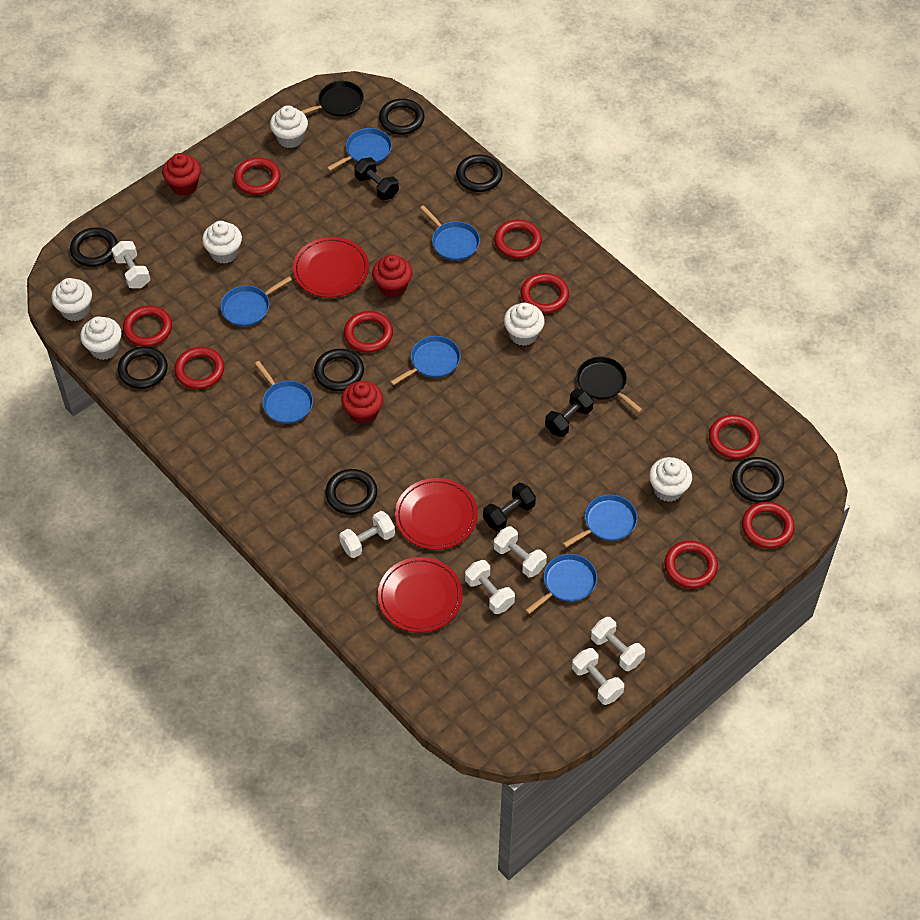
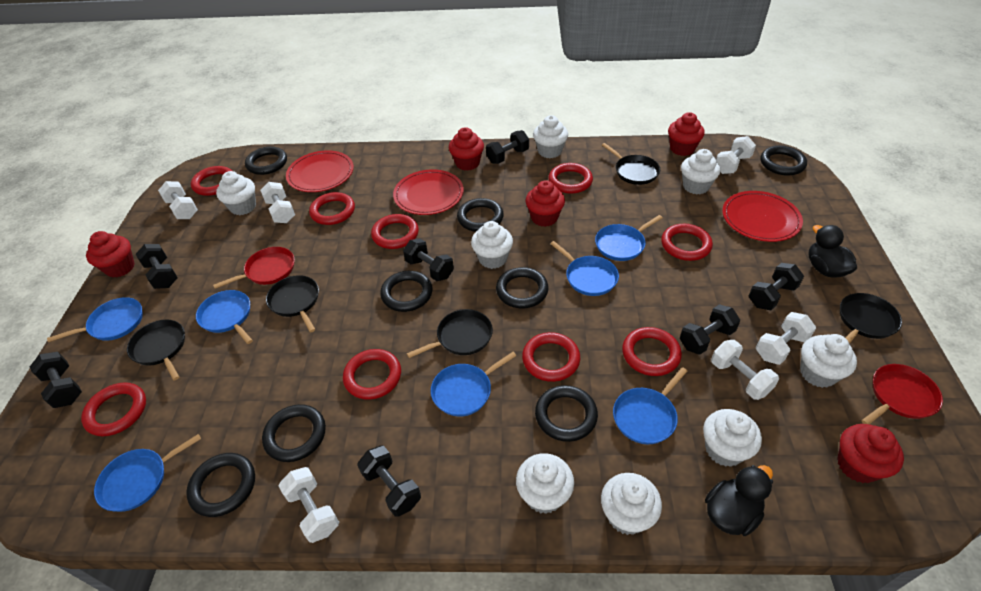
black duck: 0 -> 2
black dumbbell: 3 -> 7
black pan: 2 -> 5
black ring: 7 -> 8
red cupcake: 3 -> 5
red pan: 0 -> 2
white cupcake: 6 -> 8

